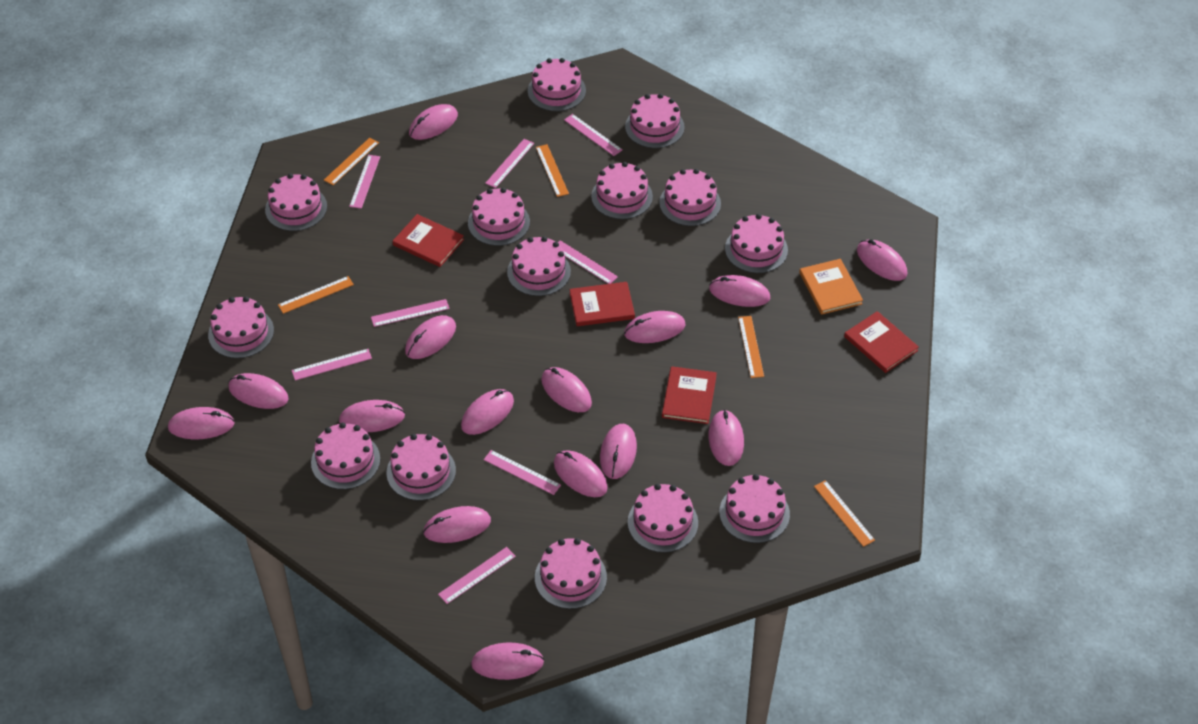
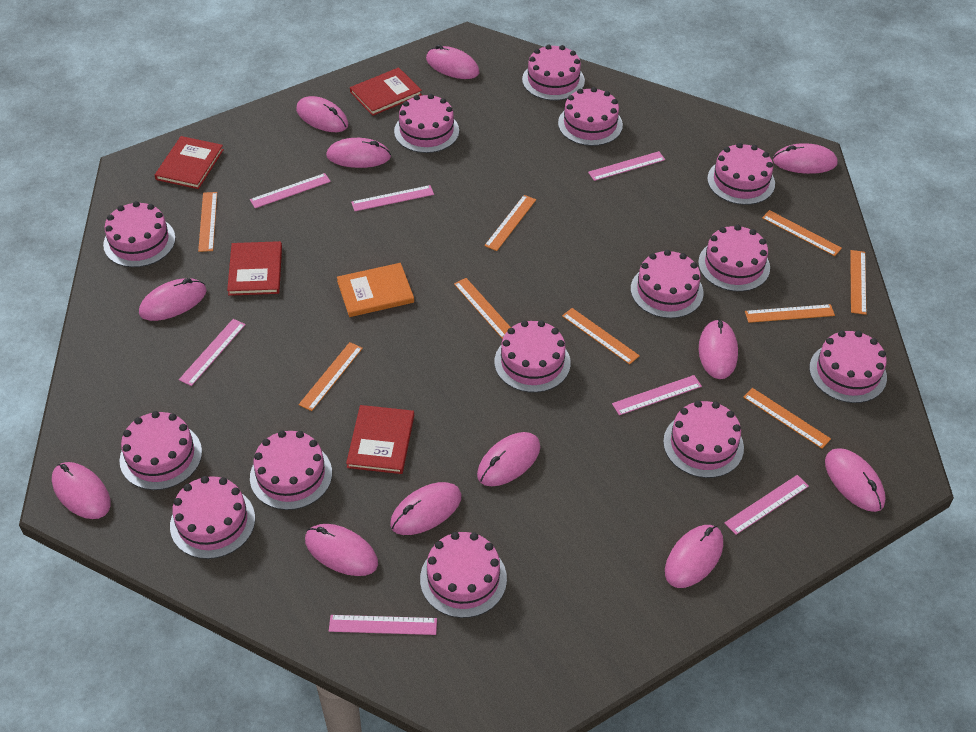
orange ruler: 5 -> 9
pink mouse: 15 -> 12
pink ruler: 8 -> 7

